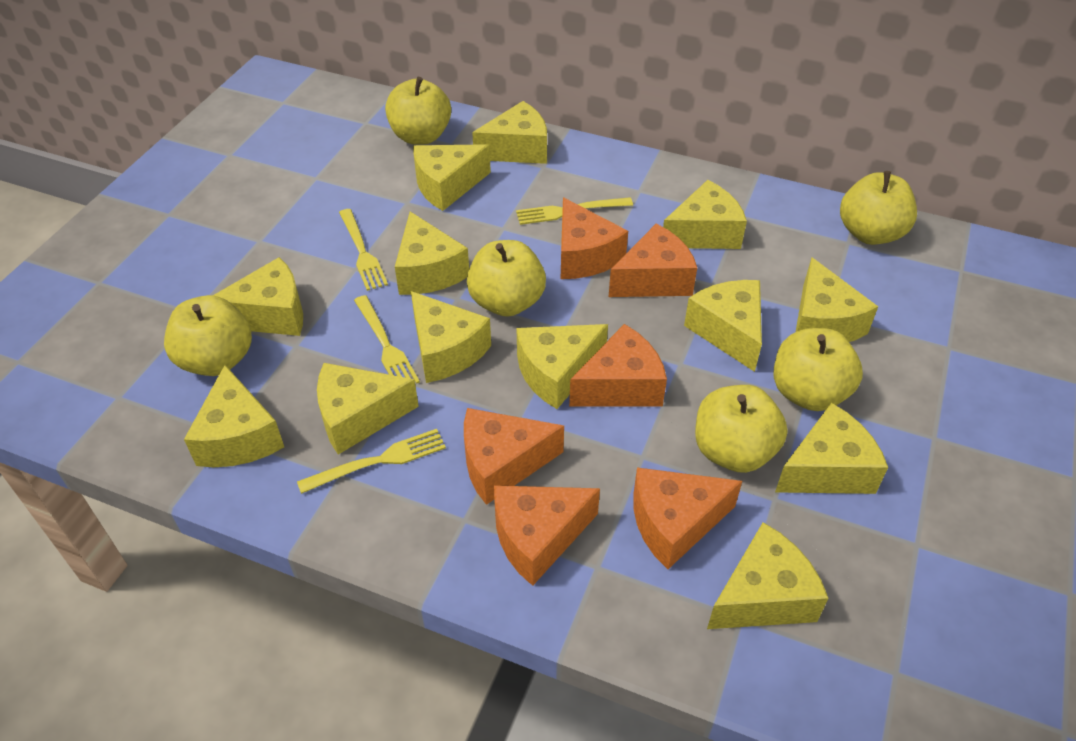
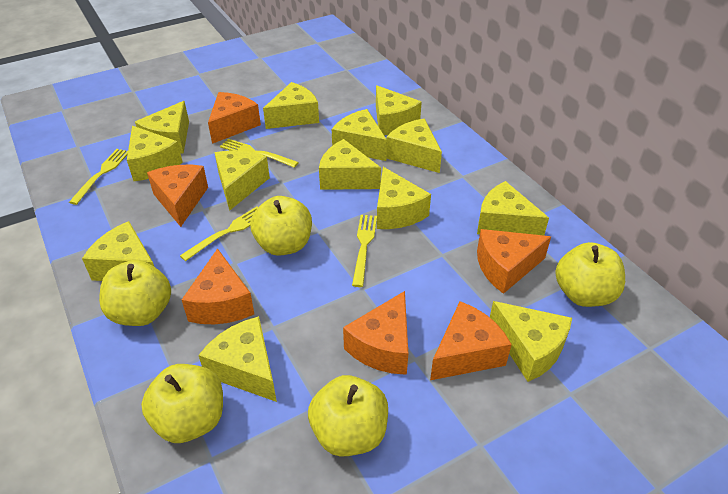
yellow apple: 6 -> 5

